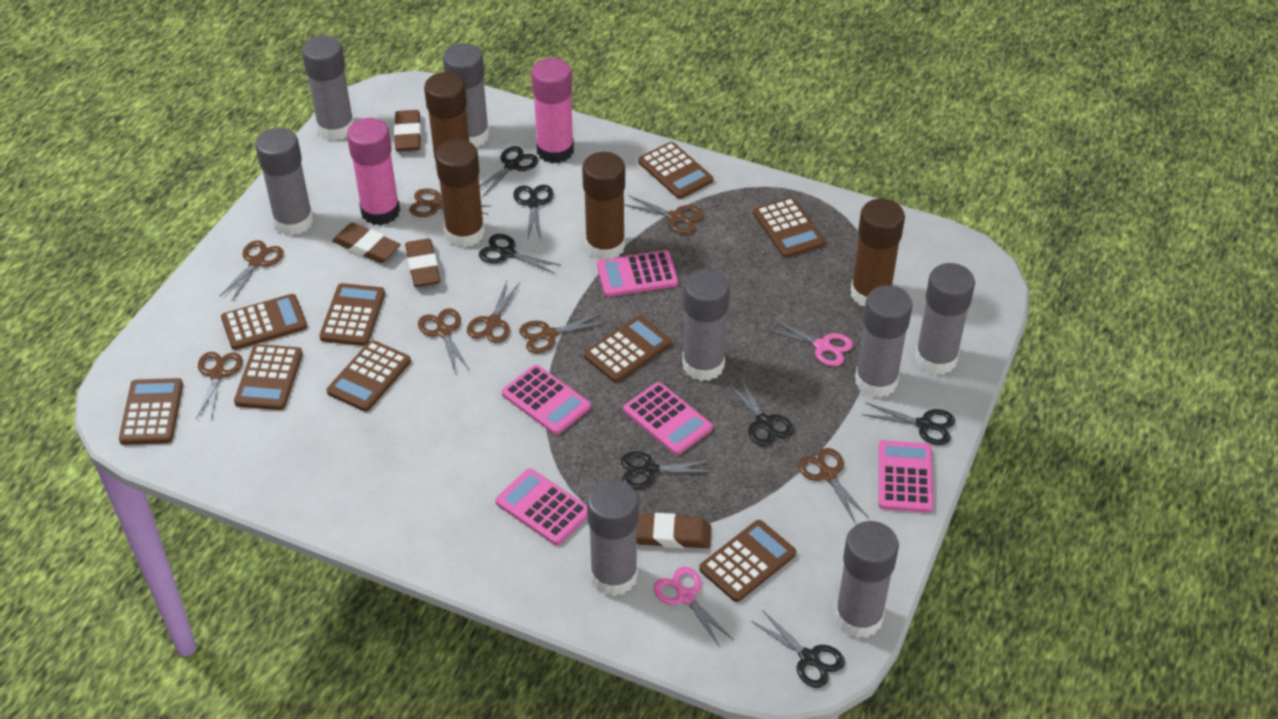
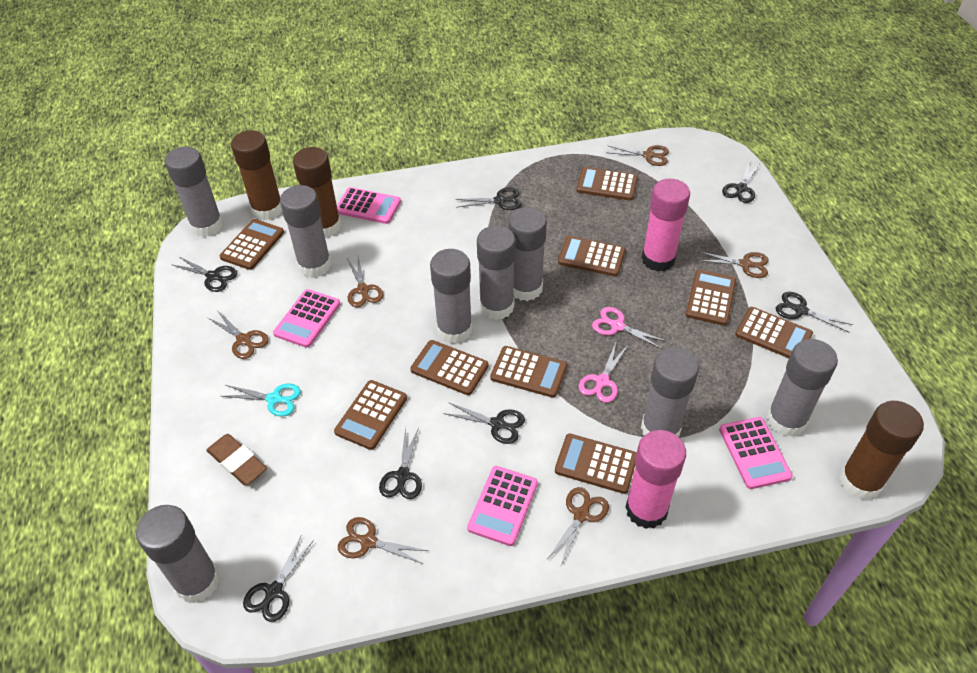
brown eraser: 4 -> 1
brown glue stick: 4 -> 3
brown scissors: 8 -> 6
pink calculator: 5 -> 4
turquoise scissors: 0 -> 1

